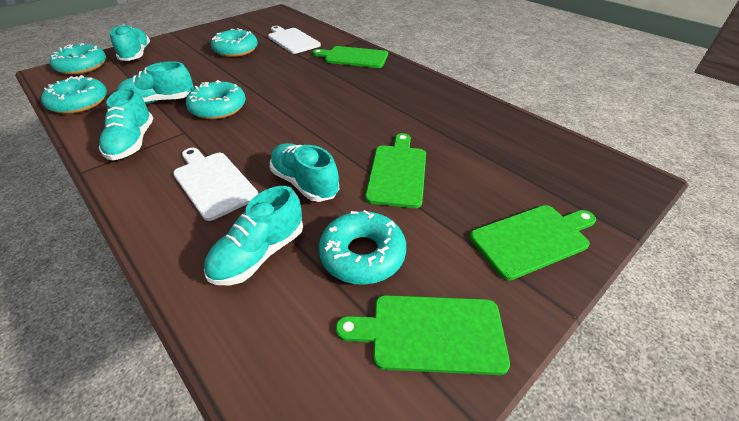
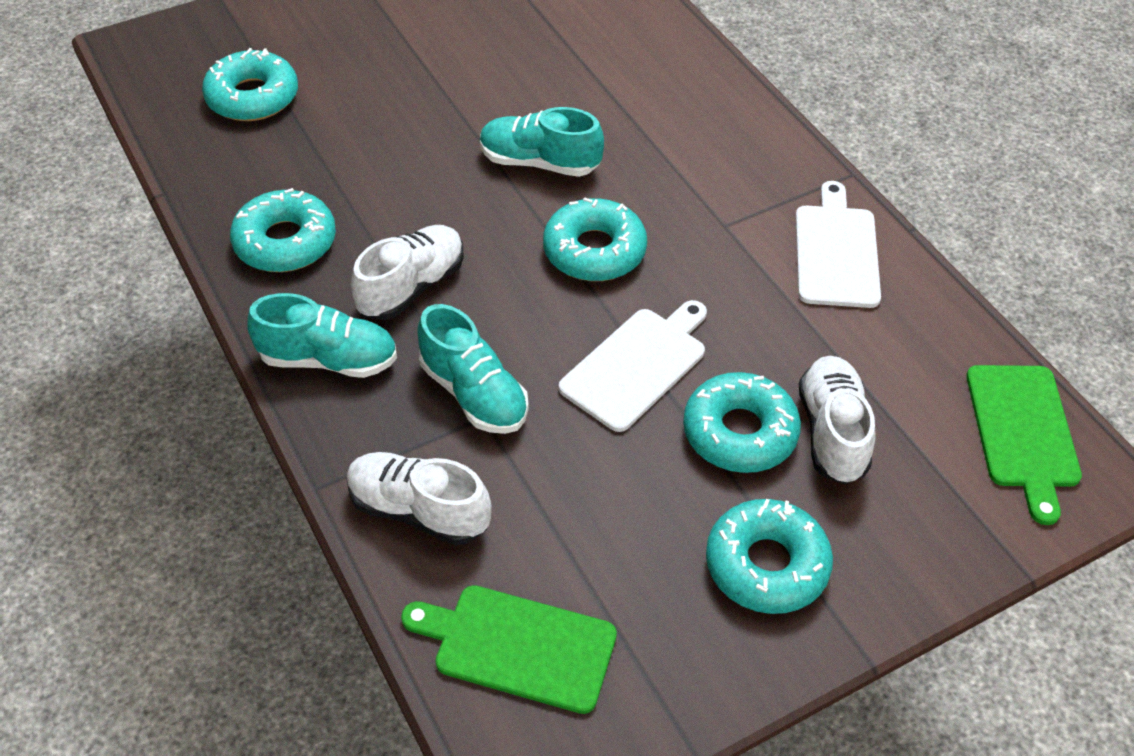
green cutting board: 4 -> 2
turquoise shoe: 5 -> 3
white shoe: 0 -> 3

